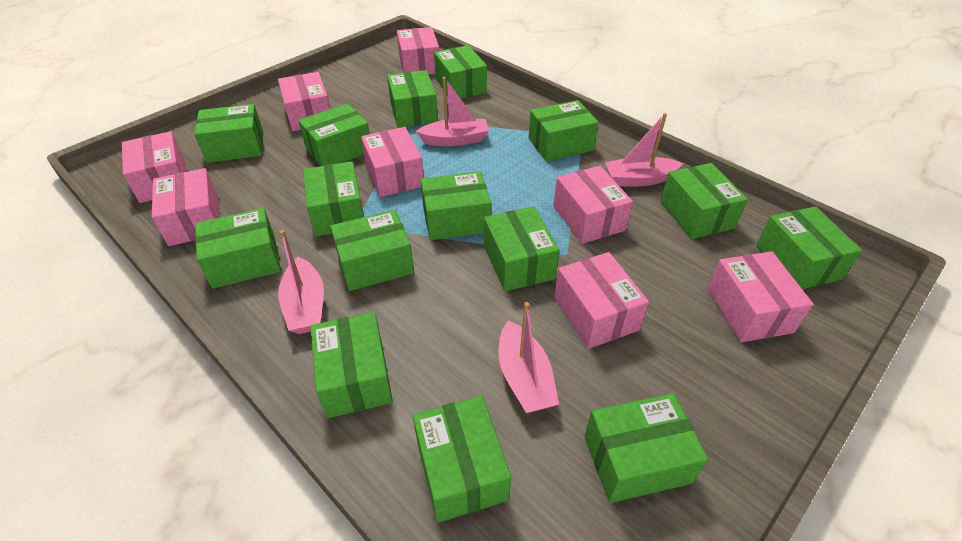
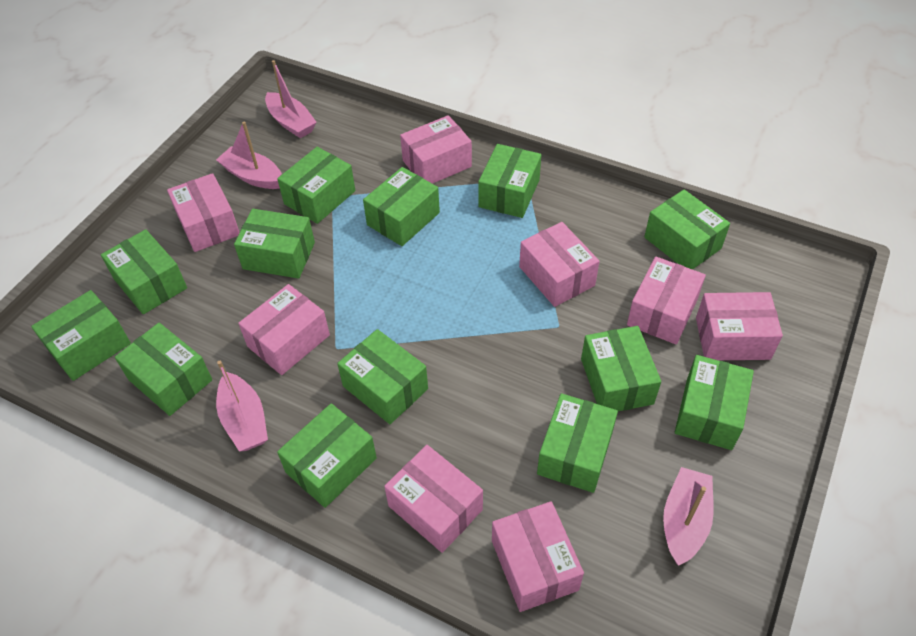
green box: 15 -> 13

